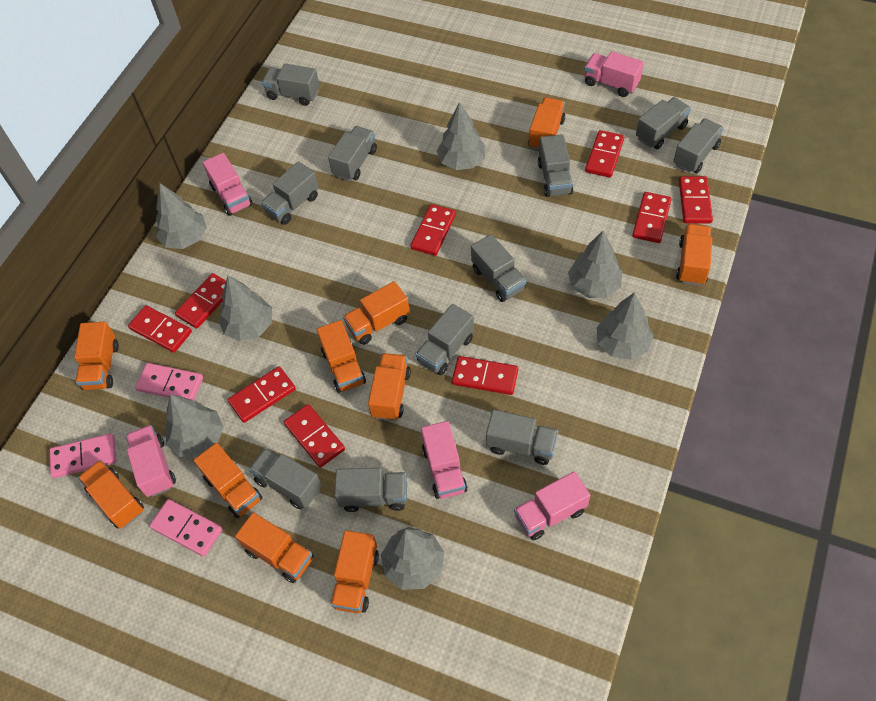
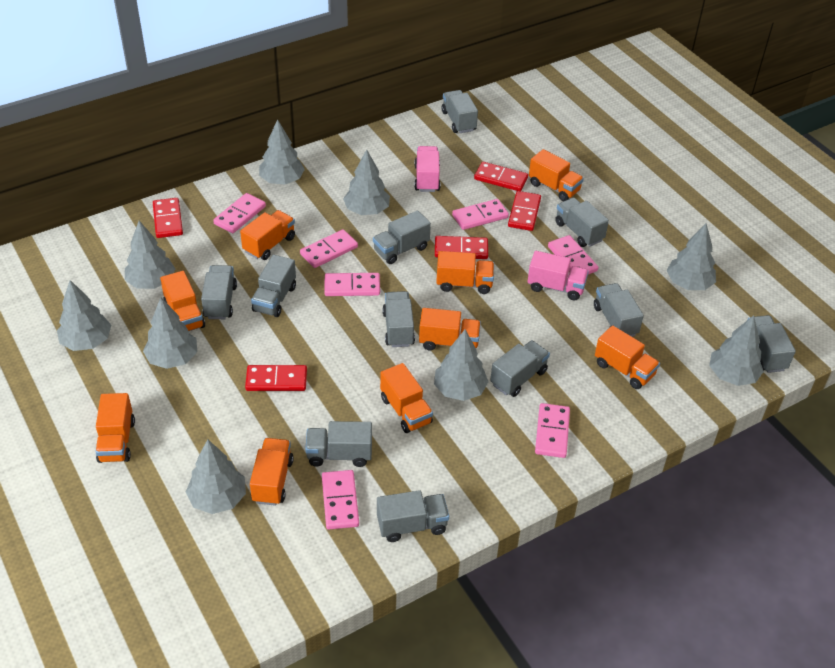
grey tree: 7 -> 9
orange truck: 10 -> 9
pink domino: 3 -> 7
pink truck: 5 -> 2
red domino: 9 -> 5

